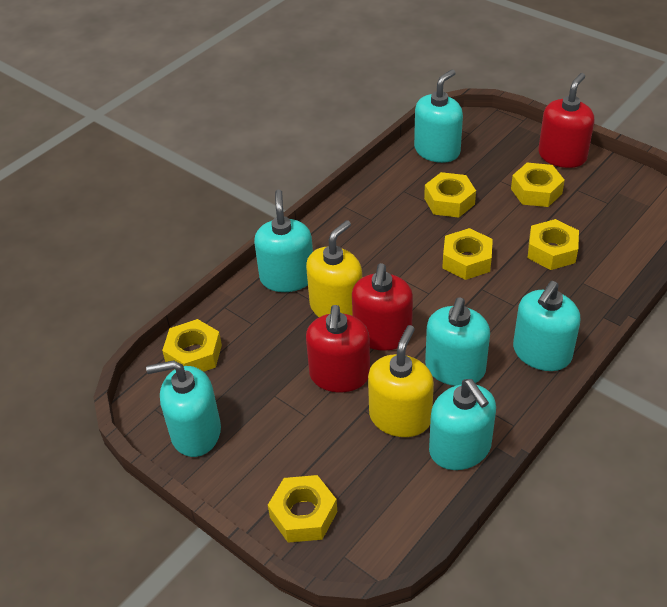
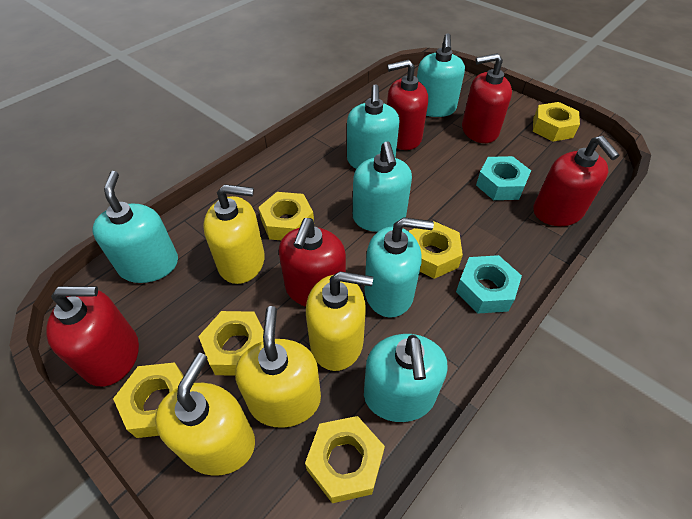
red soap dispenser: 3 -> 5
turquoise nut: 0 -> 2
yellow soap dispenser: 2 -> 4

